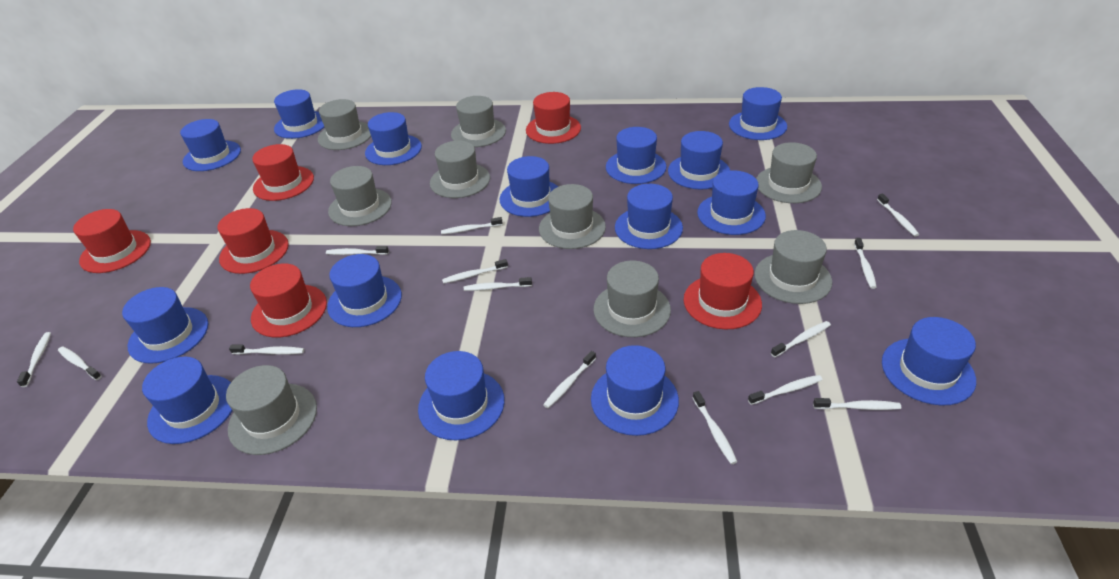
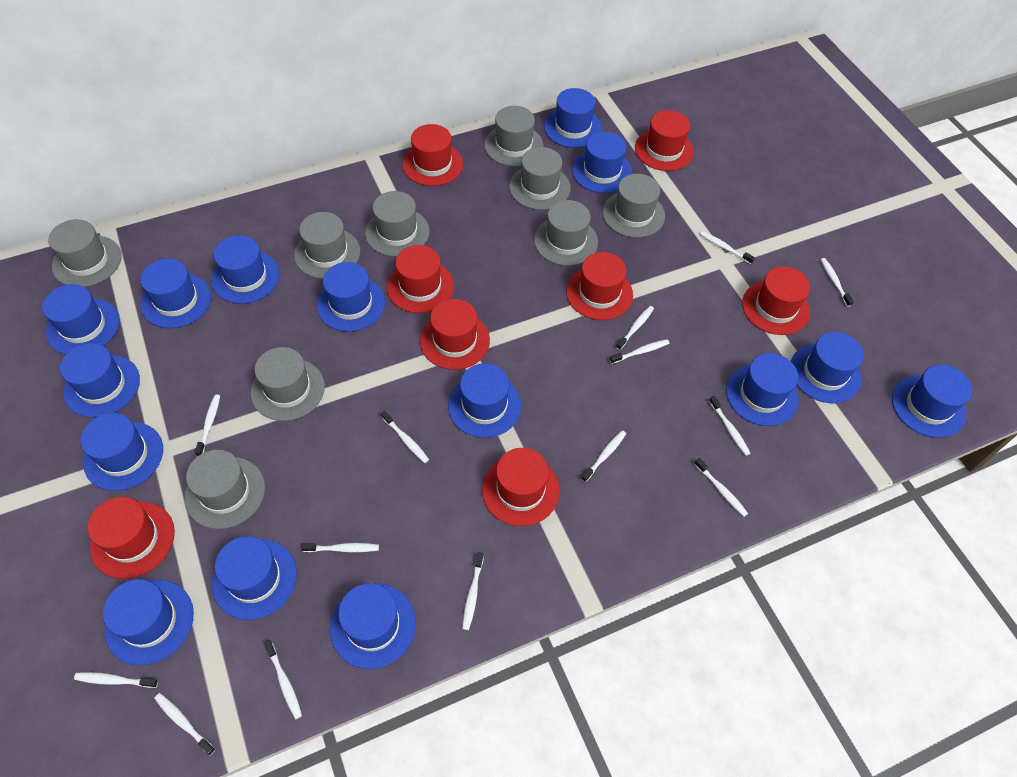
red hat: 6 -> 8

